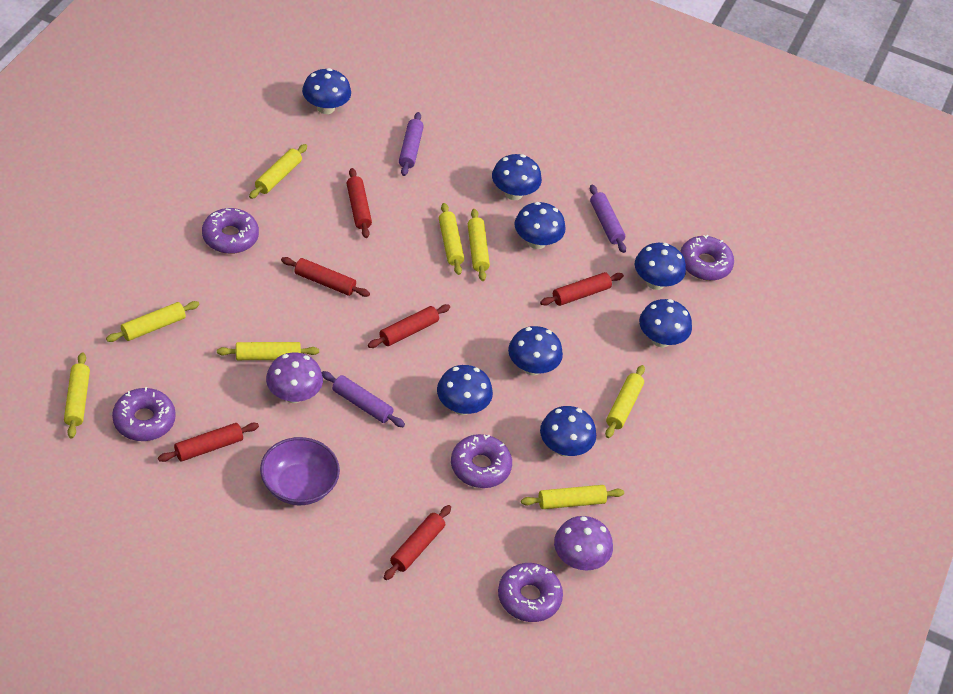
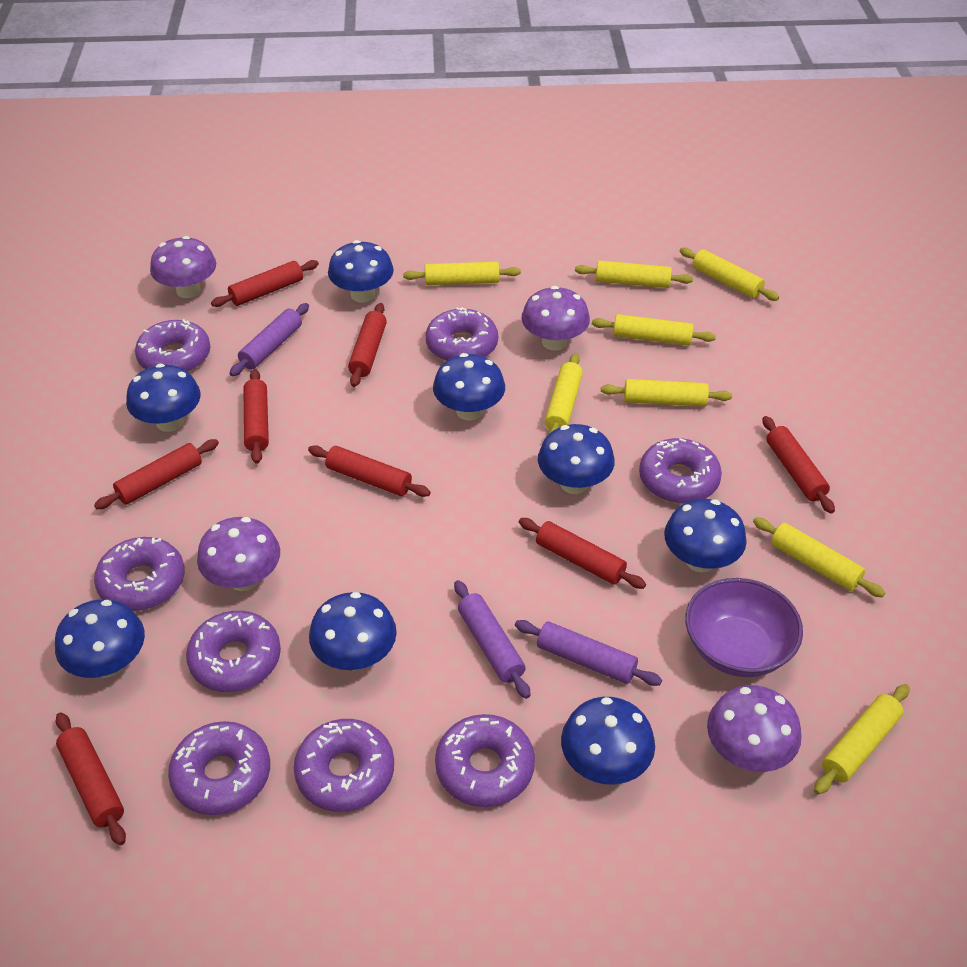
purple donut: 5 -> 8
purple mushroom: 2 -> 4
red rolling pin: 6 -> 8

